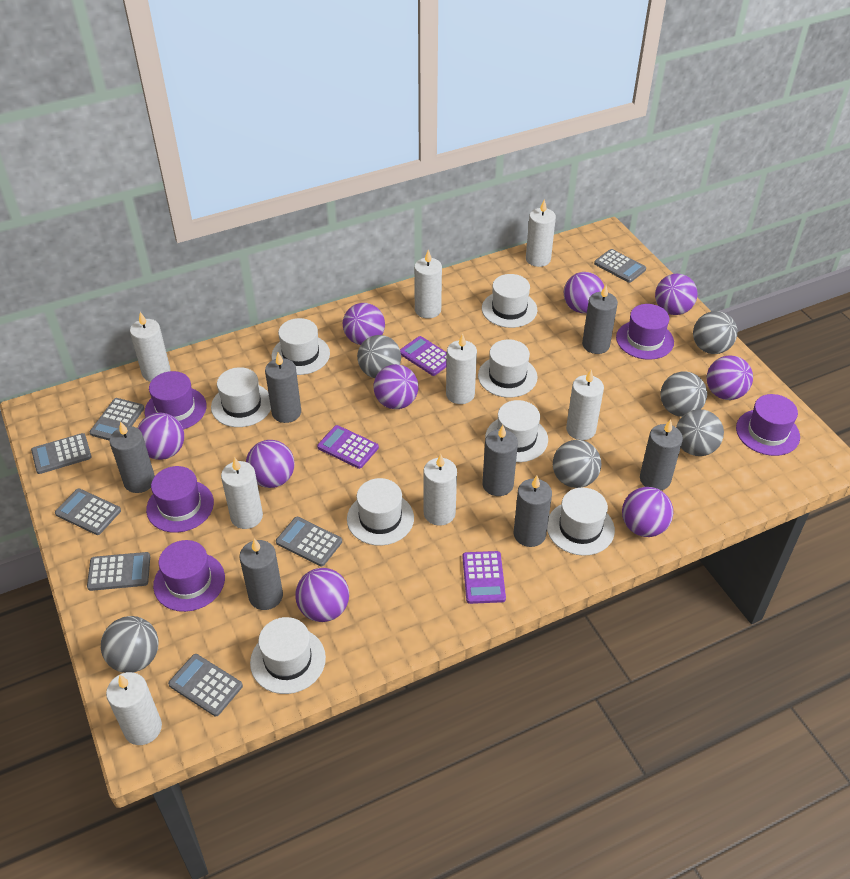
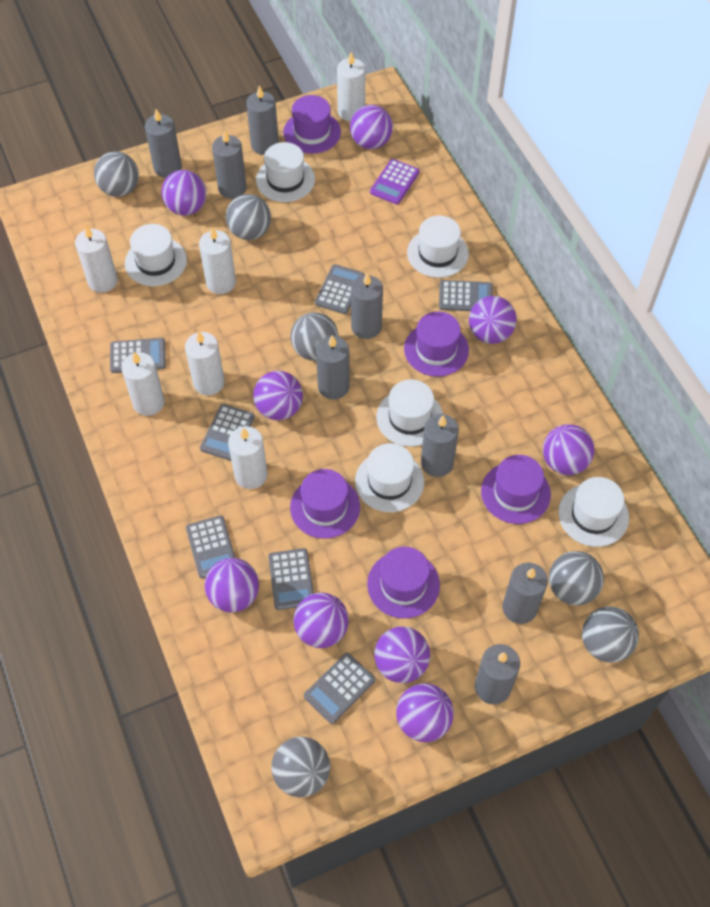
grey candle: 7 -> 8
purple calculator: 3 -> 1
white candle: 8 -> 6
white hat: 8 -> 6

